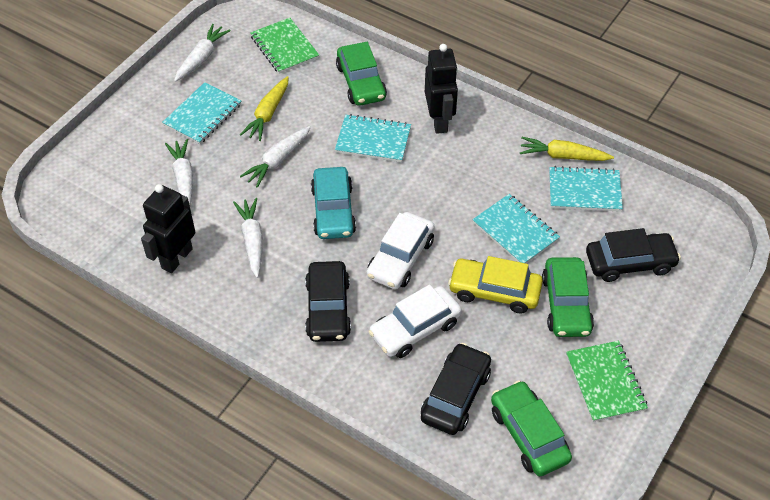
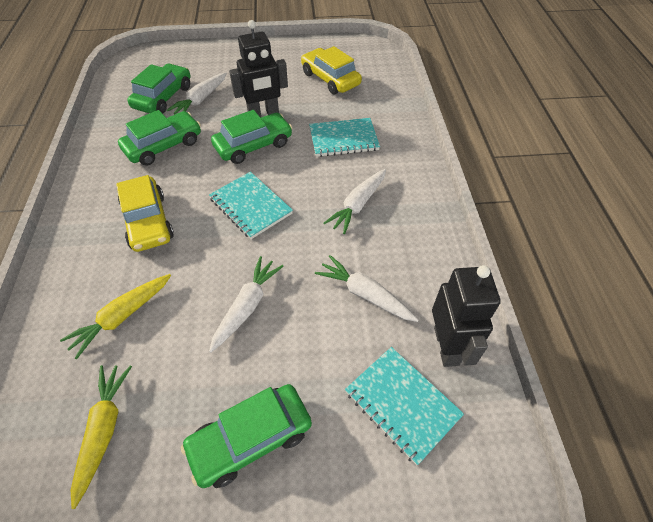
black car: 3 -> 0
green car: 3 -> 4
green notebook: 2 -> 0
turquoise car: 1 -> 0
turquoise notebook: 4 -> 3
white car: 2 -> 0
yellow car: 1 -> 2

